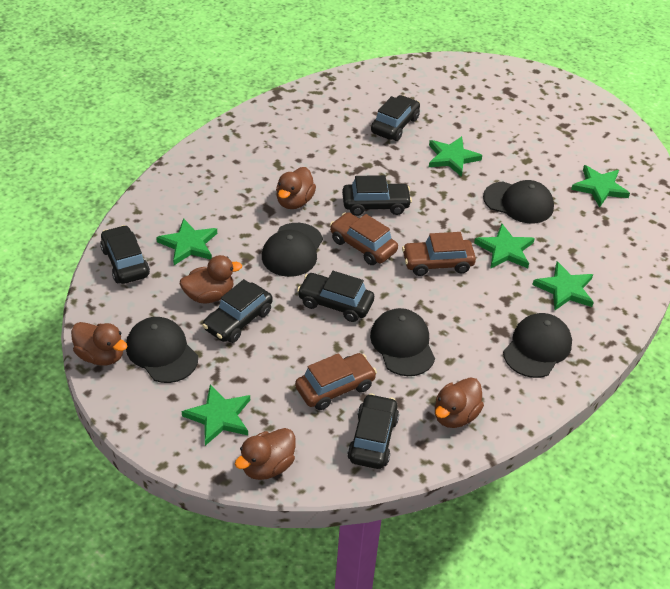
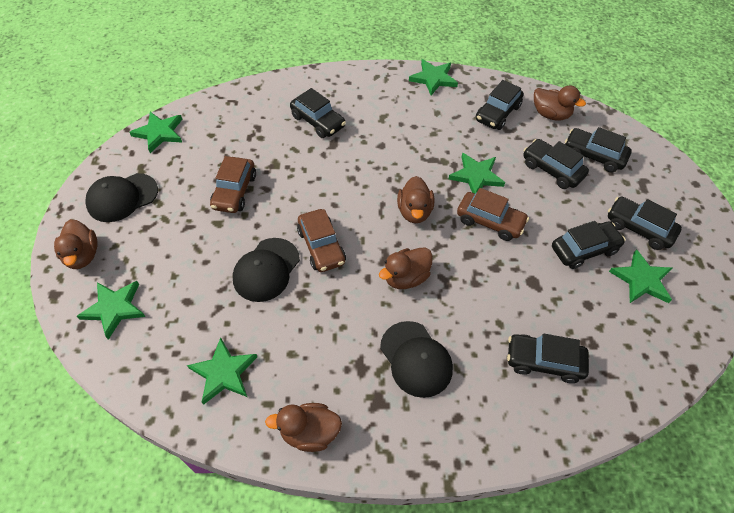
black cap: 5 -> 3
black car: 6 -> 7

